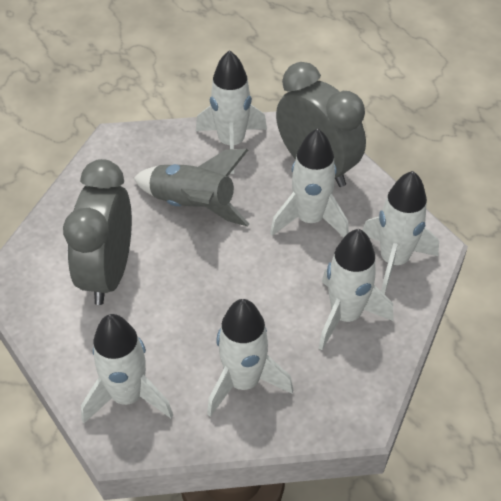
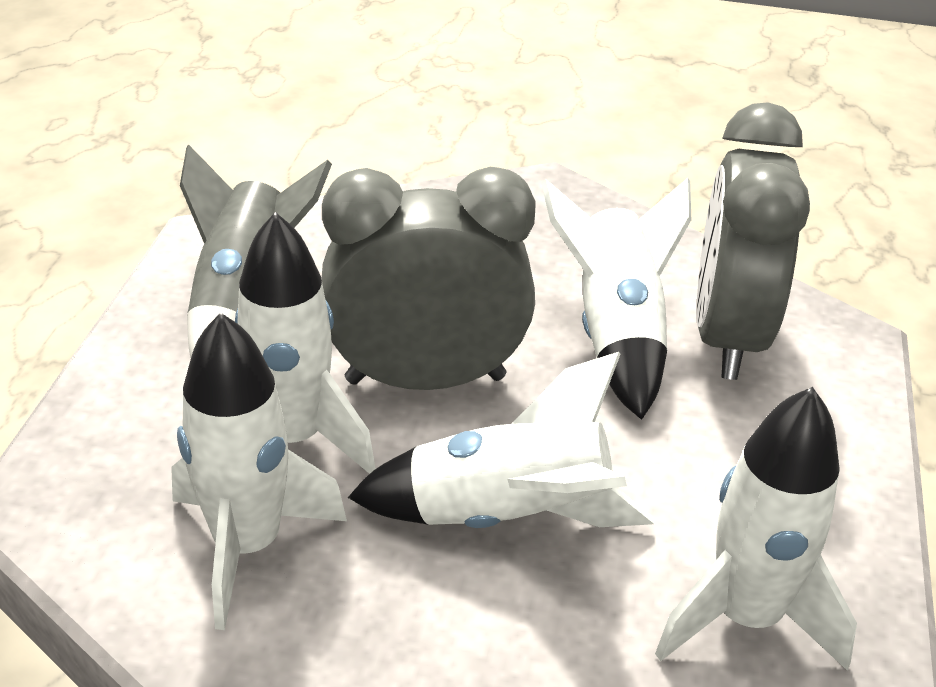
white rocket: 6 -> 5

